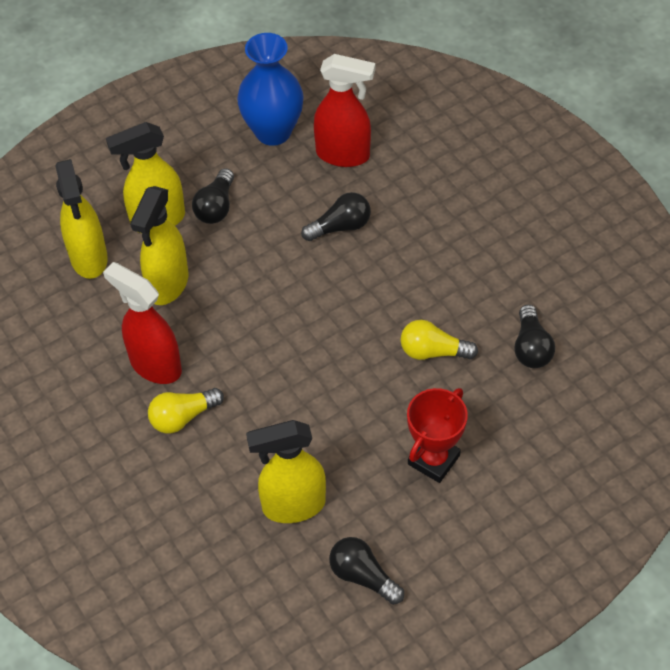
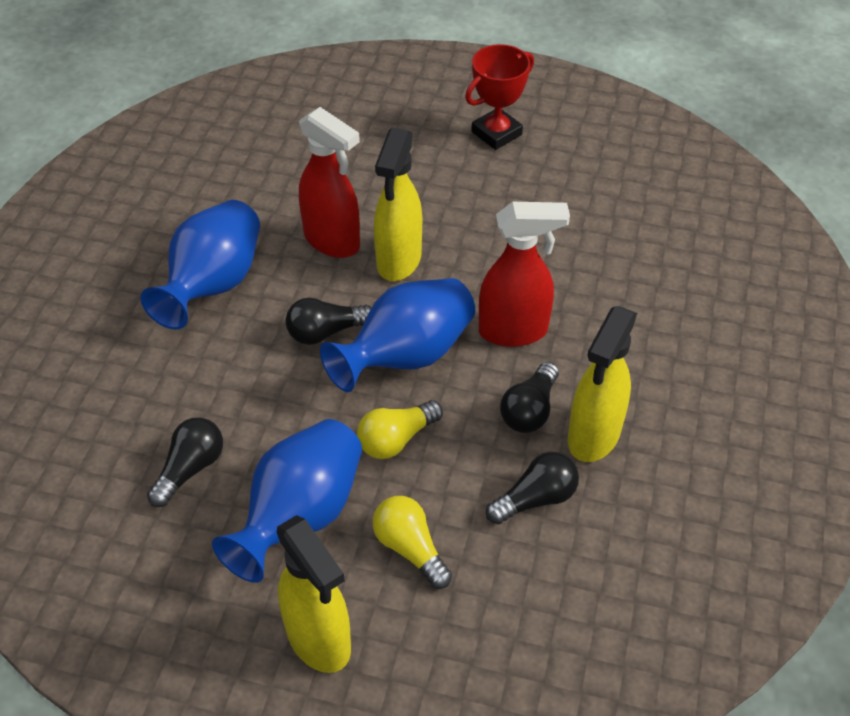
blue vase: 1 -> 3
yellow spray bottle: 4 -> 3

